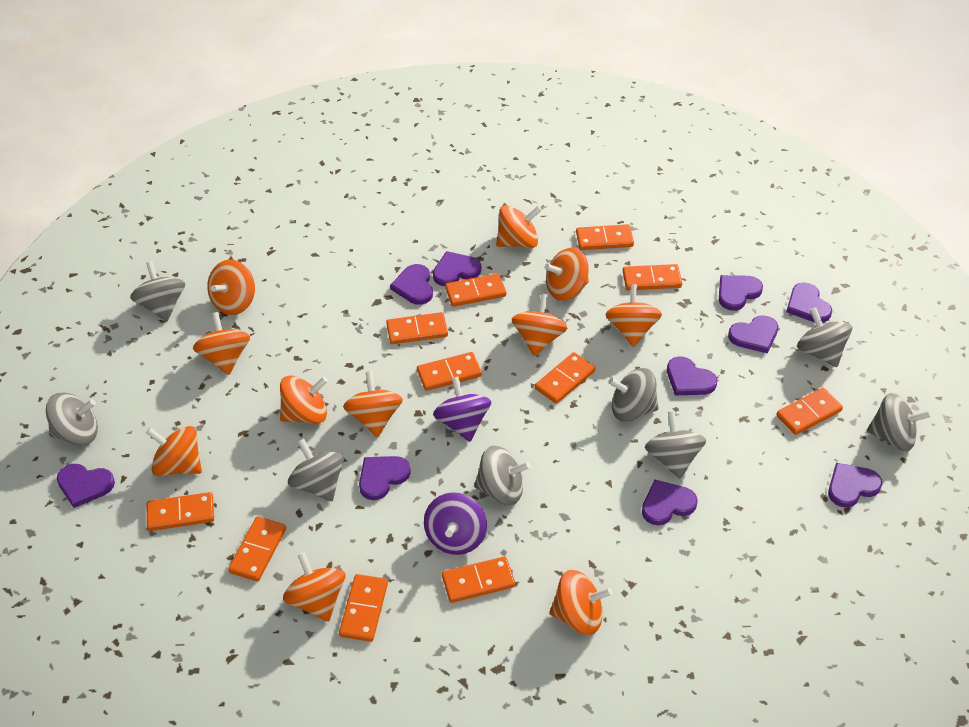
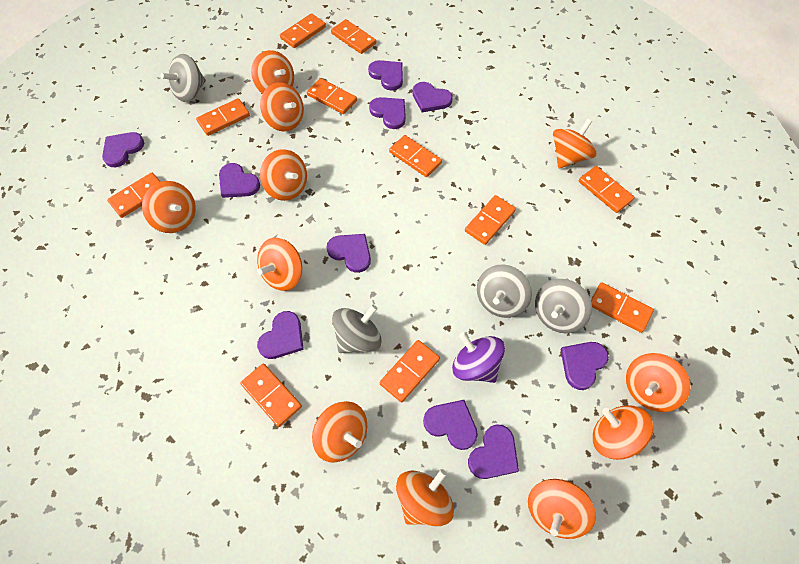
grey spinning top: 8 -> 4
purple spinning top: 2 -> 1

